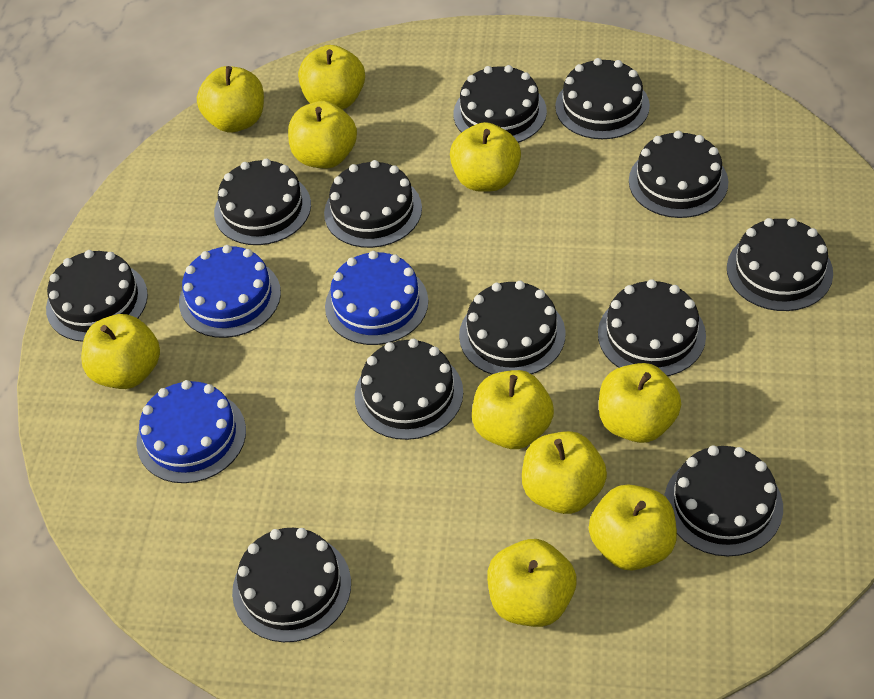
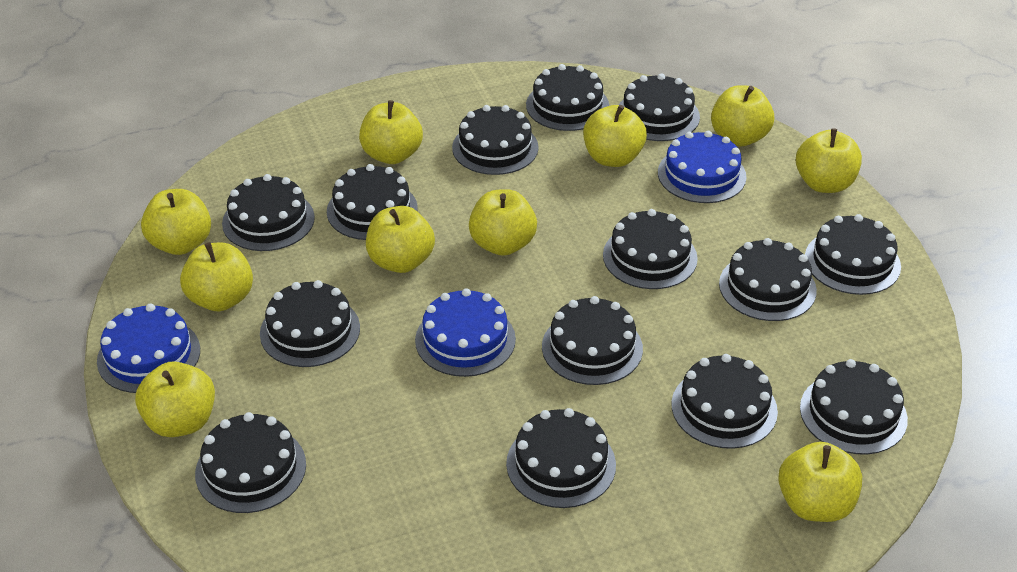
black cake: 12 -> 14

